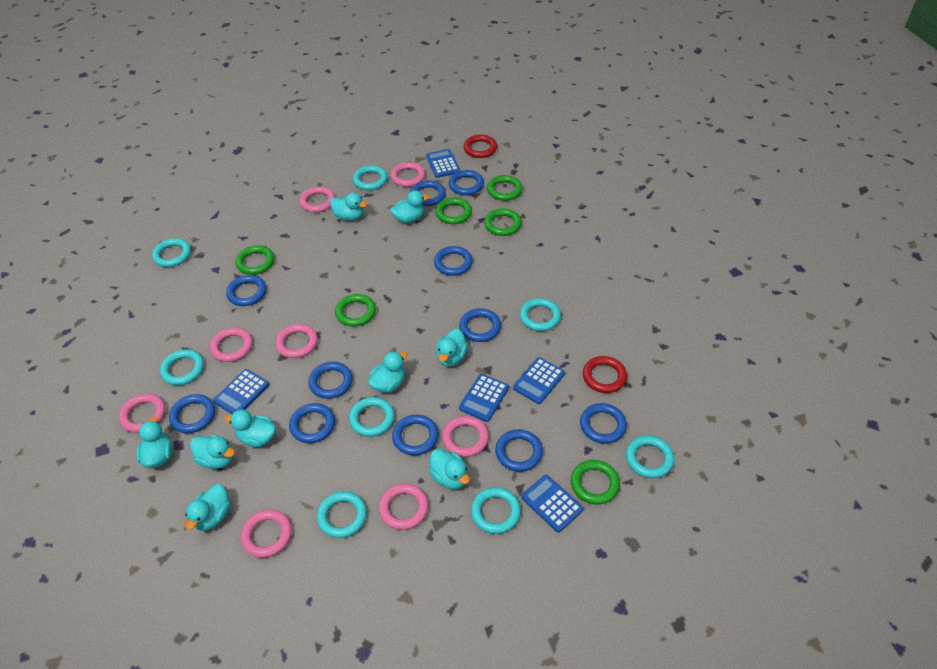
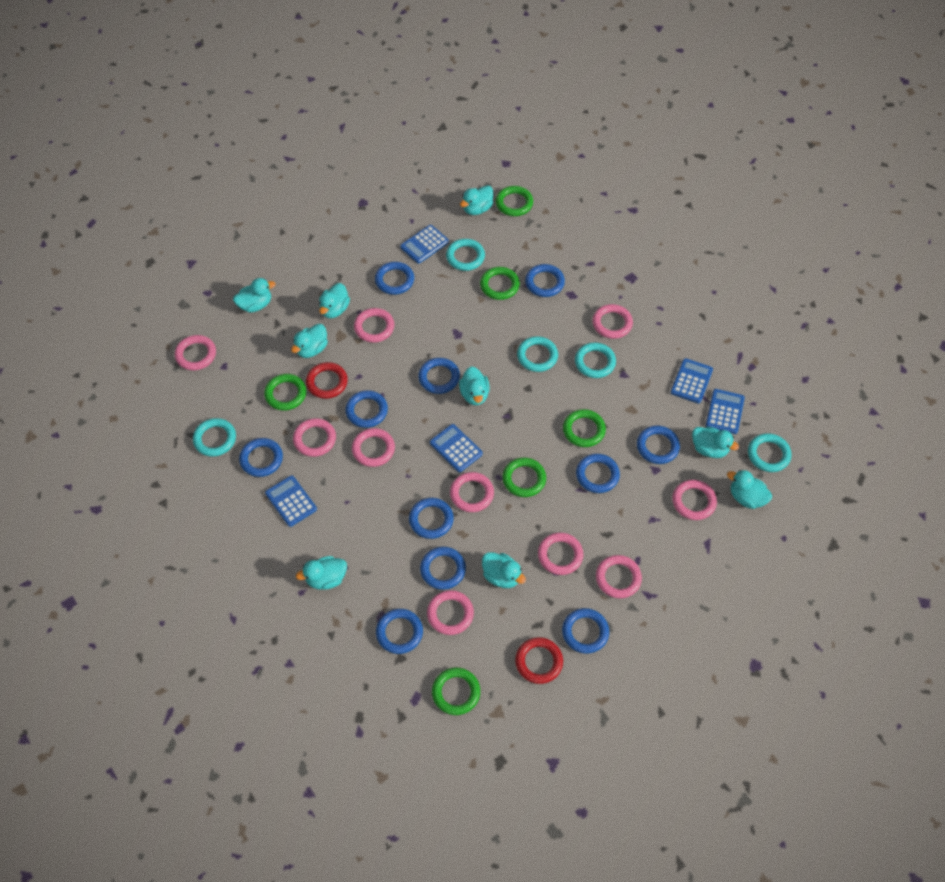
pink ring: 8 -> 10
turquoise ring: 8 -> 5

